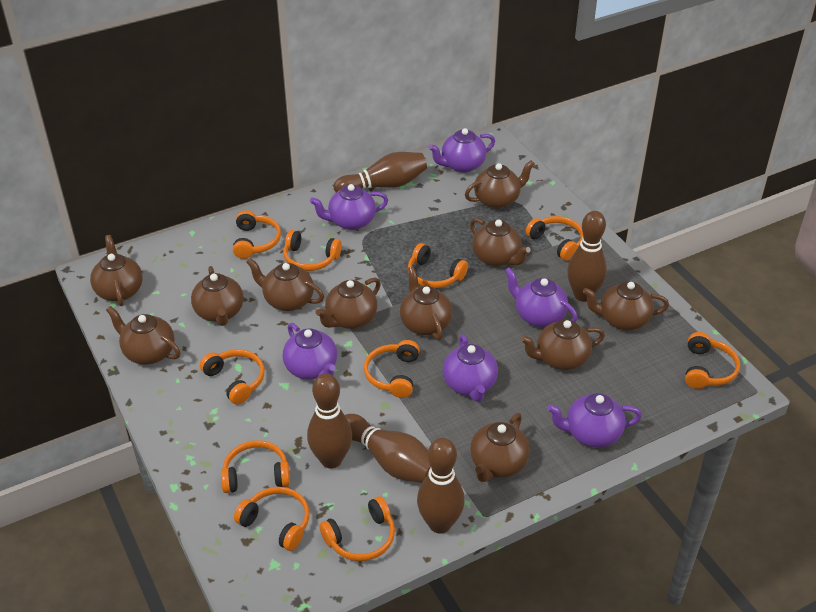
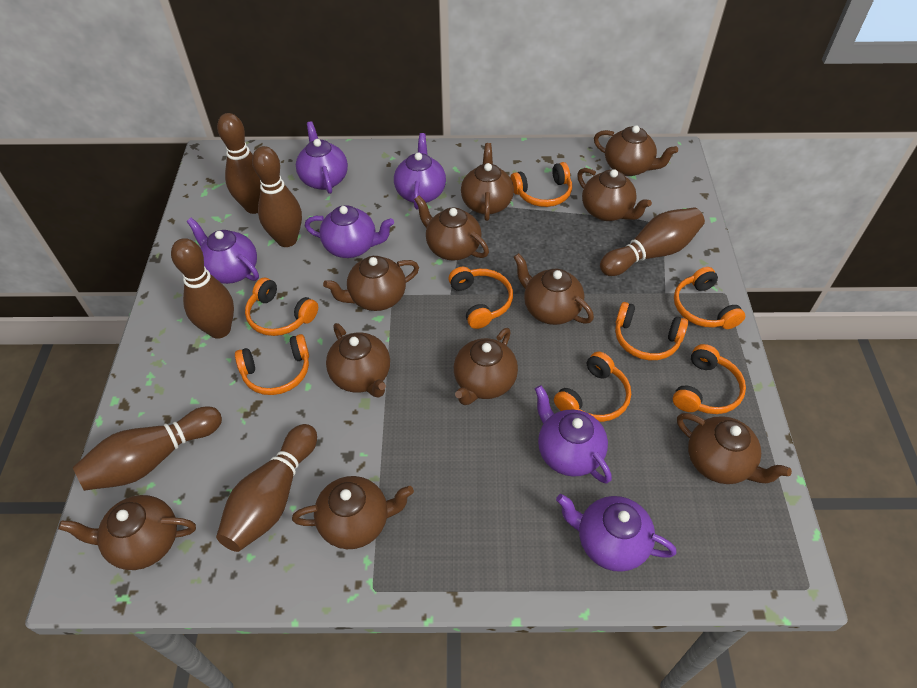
brown bowling pin: 5 -> 6
orange headphones: 10 -> 8

